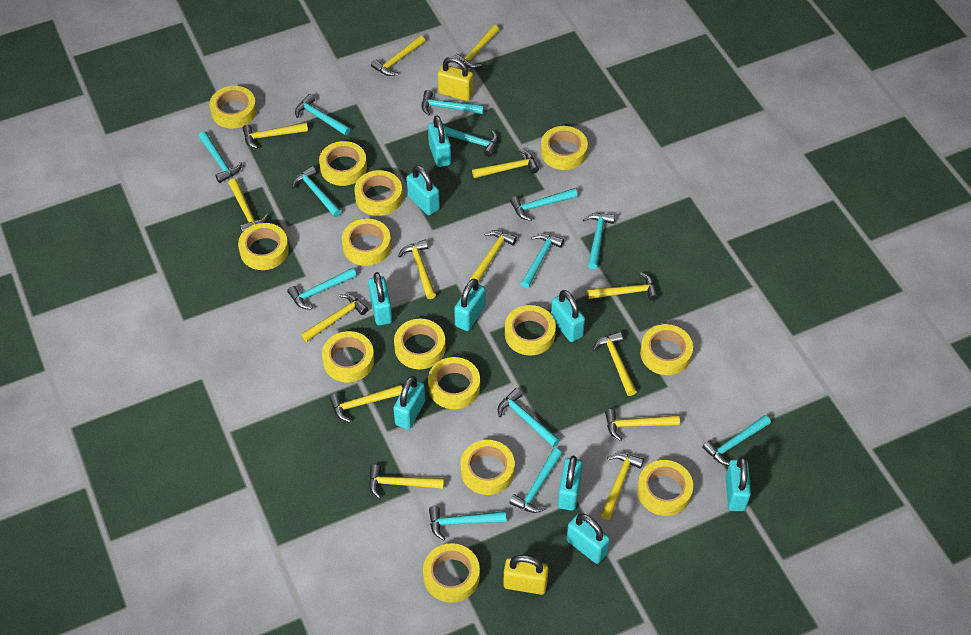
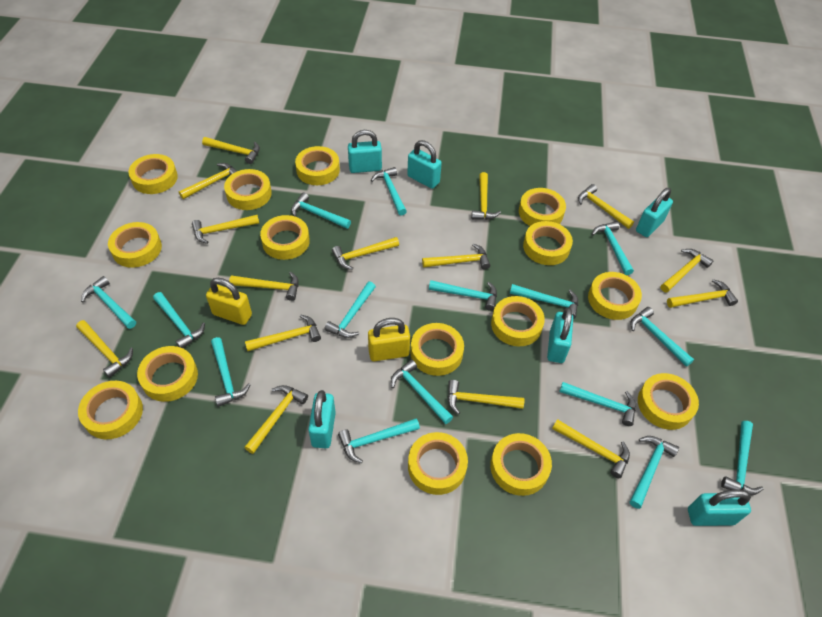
turquoise hammer: 13 -> 15
turquoise padlock: 9 -> 6
yellow hammer: 14 -> 15
yellow tape: 14 -> 15

